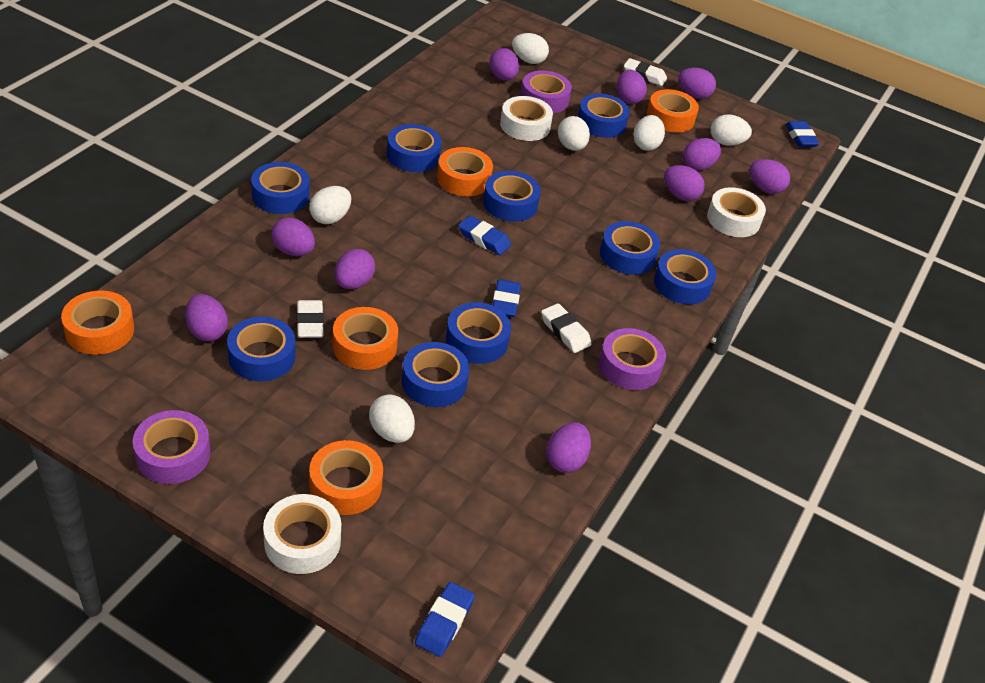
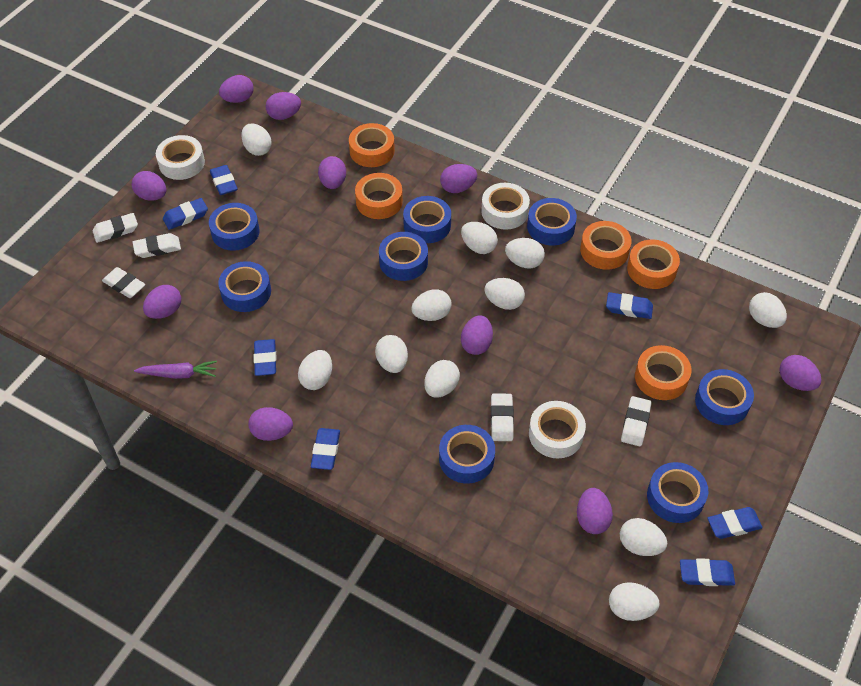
blue eraser: 4 -> 7
blue tape: 9 -> 8
purple carrot: 0 -> 1
purple tape: 3 -> 0
white egg: 6 -> 11
white eraser: 3 -> 5

